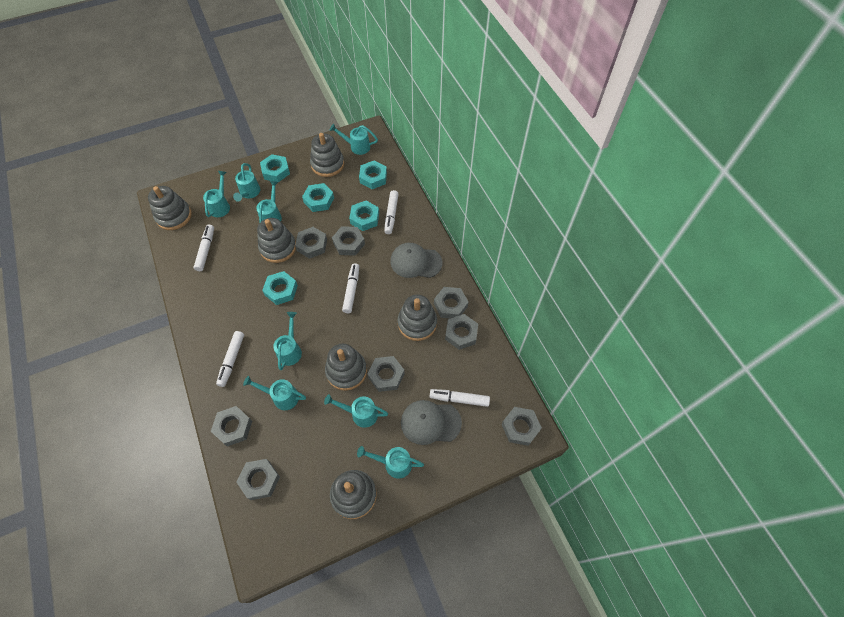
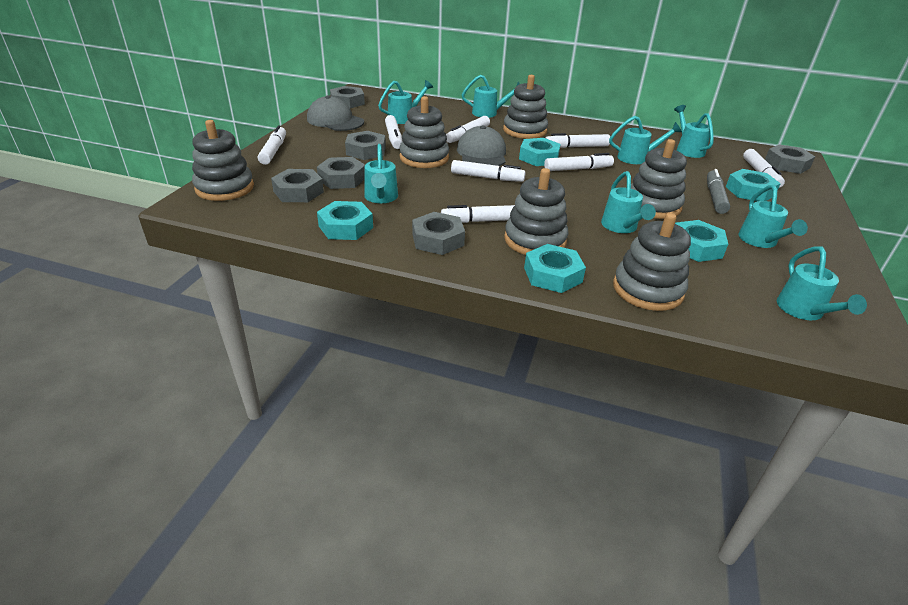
grey marker: 0 -> 1
grey nut: 8 -> 6
white marker: 5 -> 8

